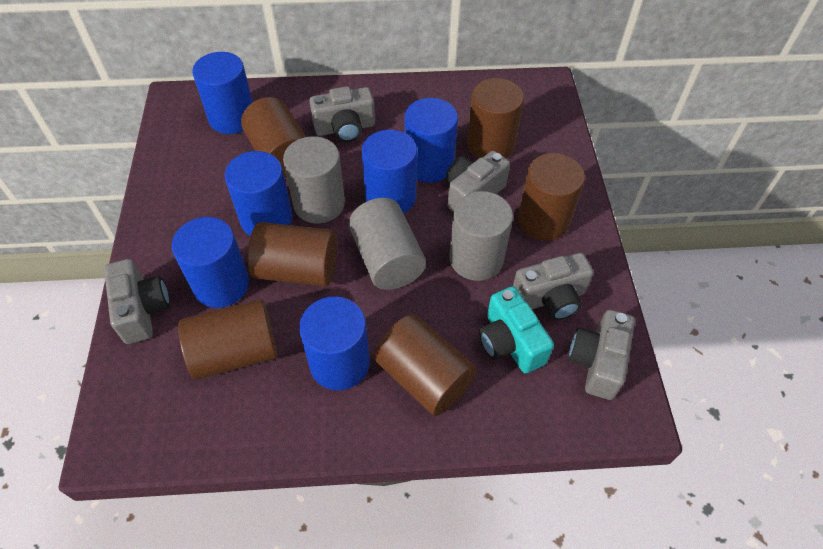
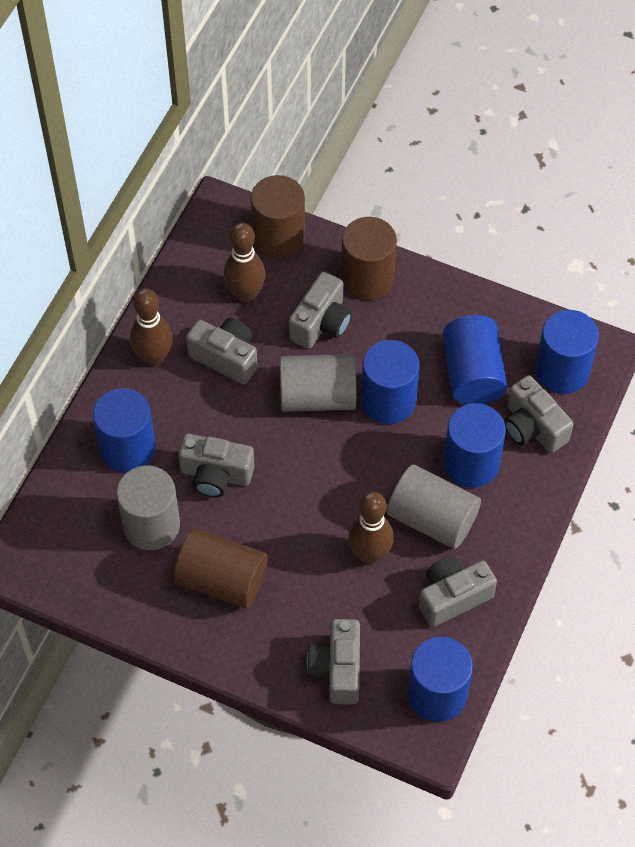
brown bowling pin: 0 -> 3
brown cylinder: 6 -> 3
grey camera: 5 -> 6
turquoise camera: 1 -> 0

